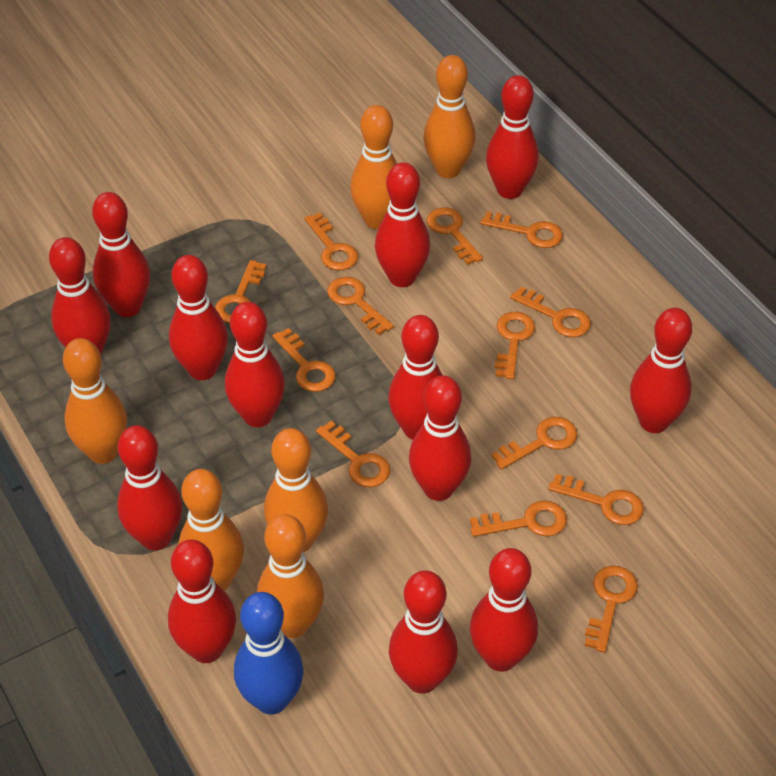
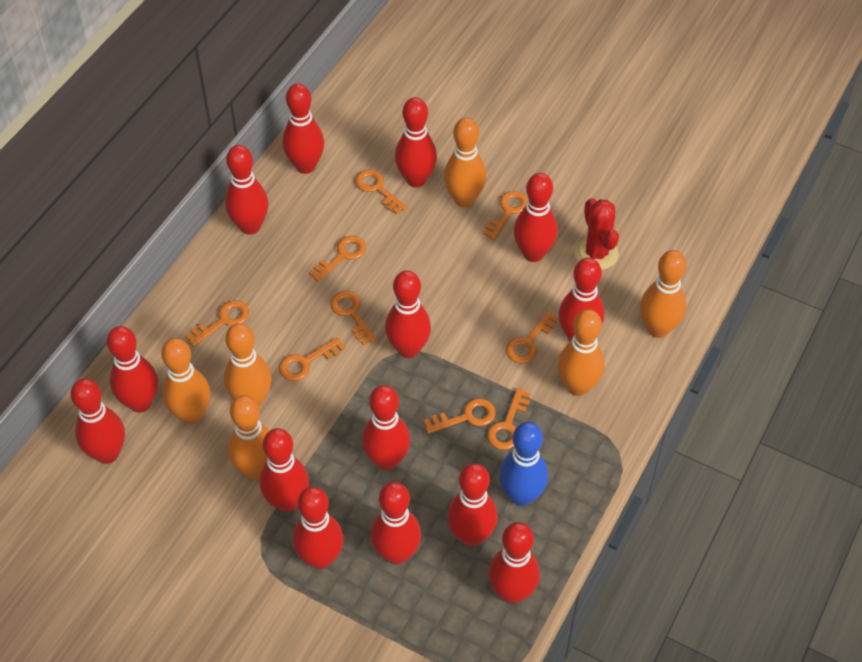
orange key: 13 -> 9
red bowling pin: 13 -> 14
red cactus: 0 -> 1

